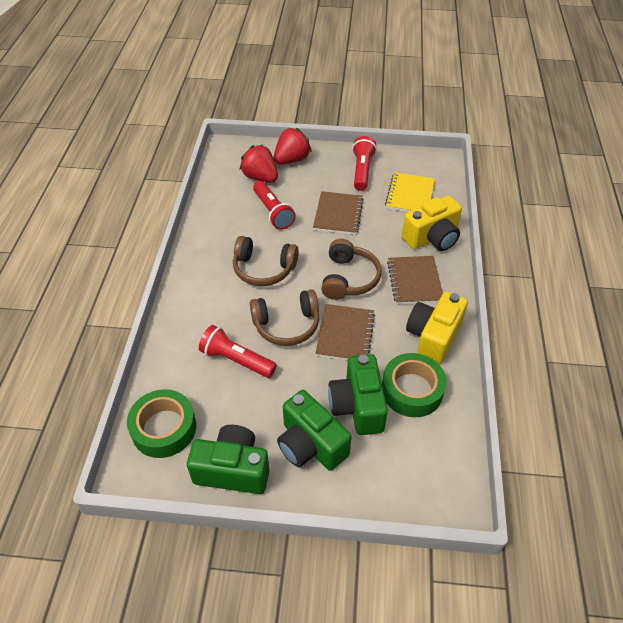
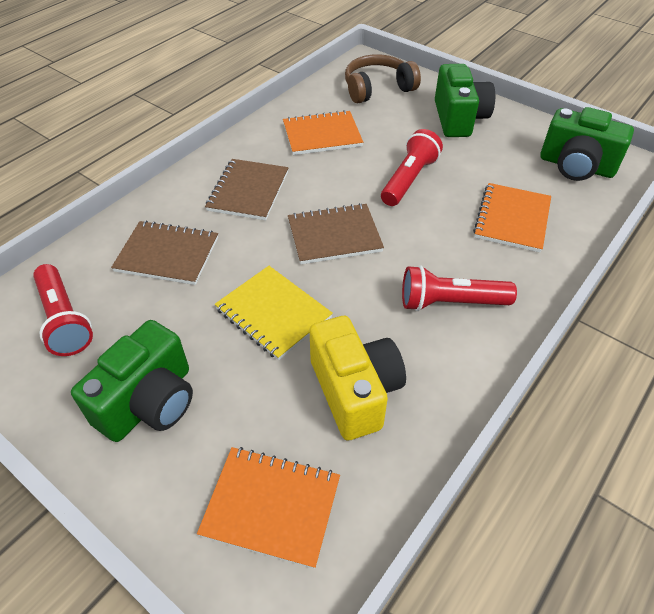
brown headphones: 3 -> 1
green tape: 2 -> 0
orange notebook: 0 -> 3
red strawberry: 2 -> 0
yellow camera: 2 -> 1

